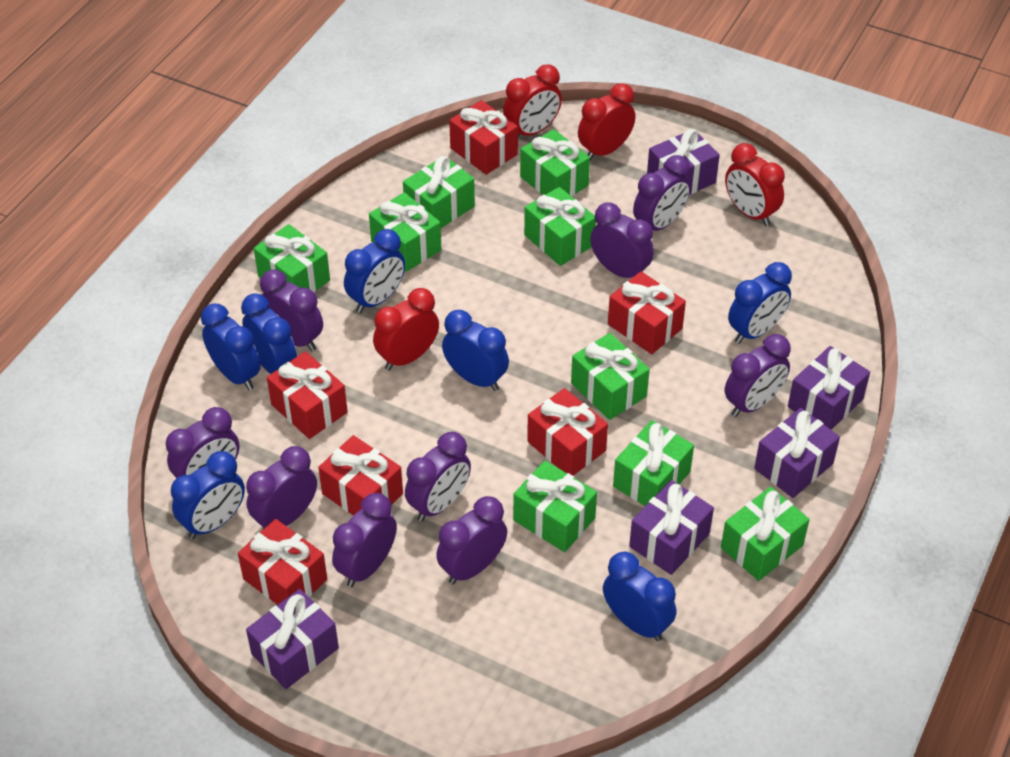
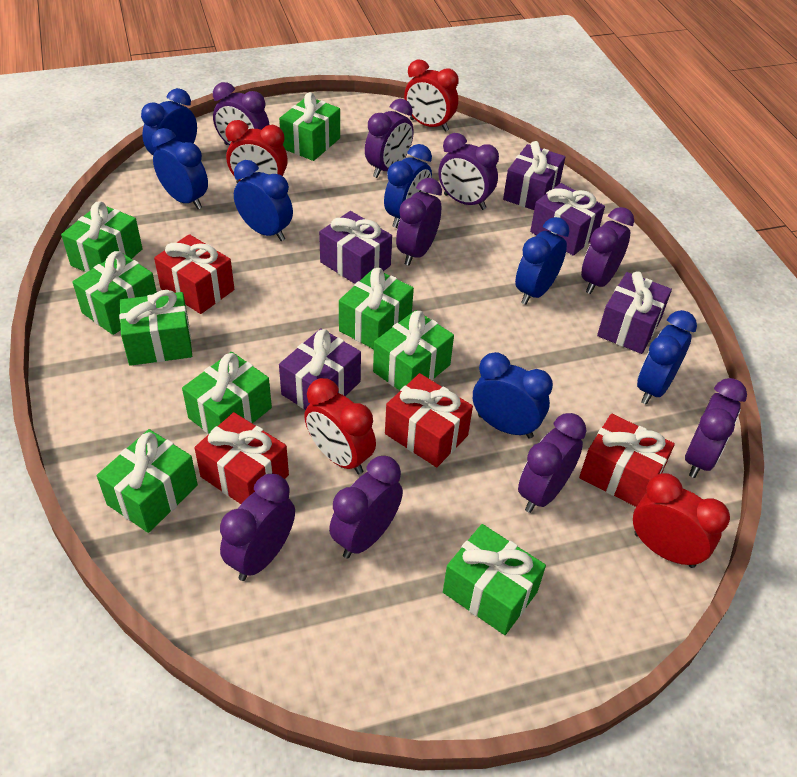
red gift: 6 -> 4

